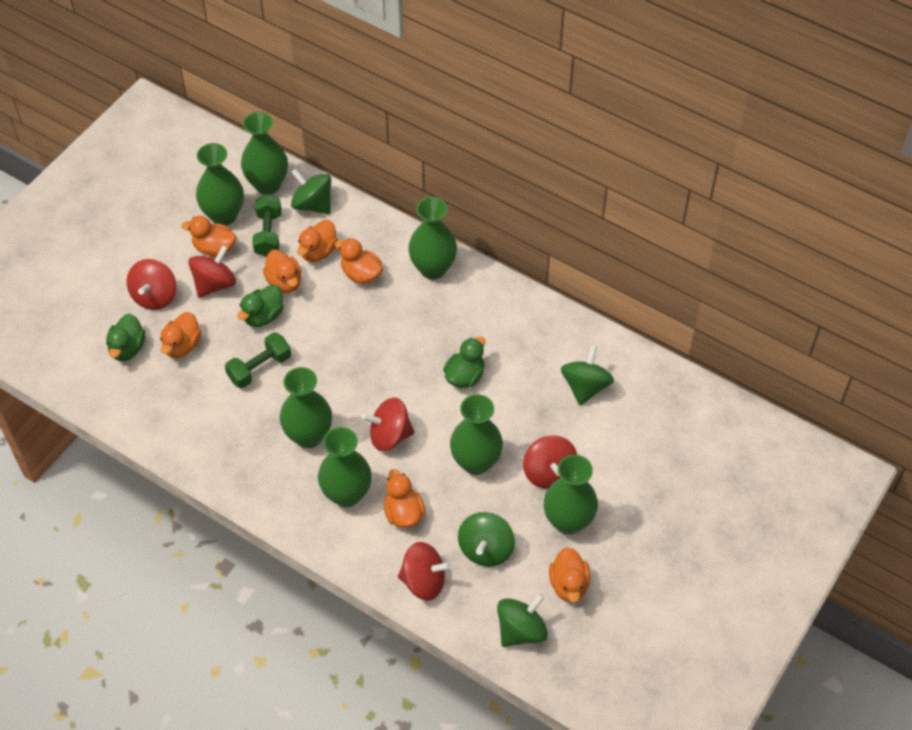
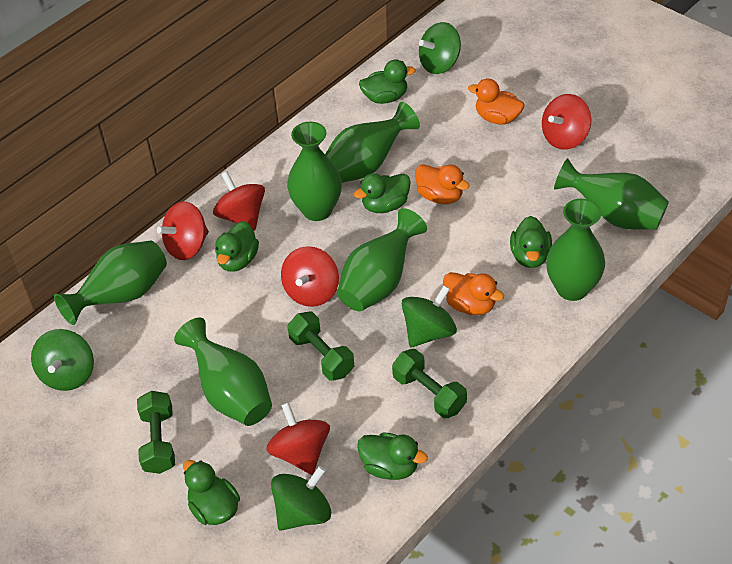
green duck: 3 -> 6
green dumbbell: 2 -> 3
orange duck: 7 -> 3

